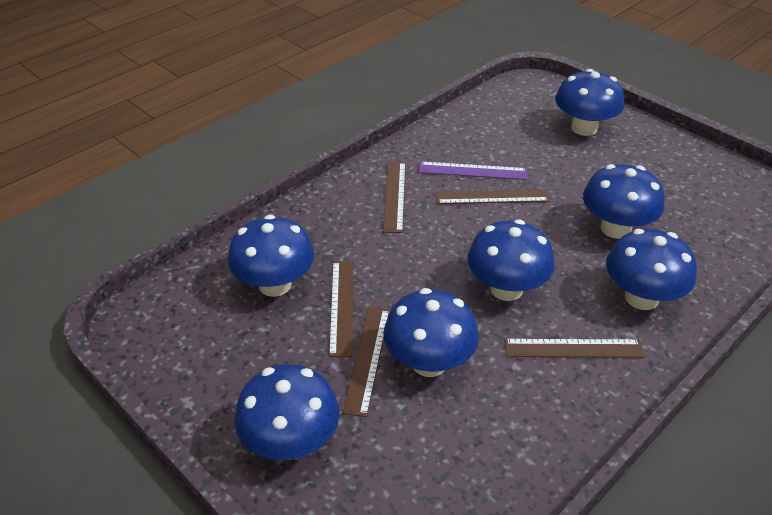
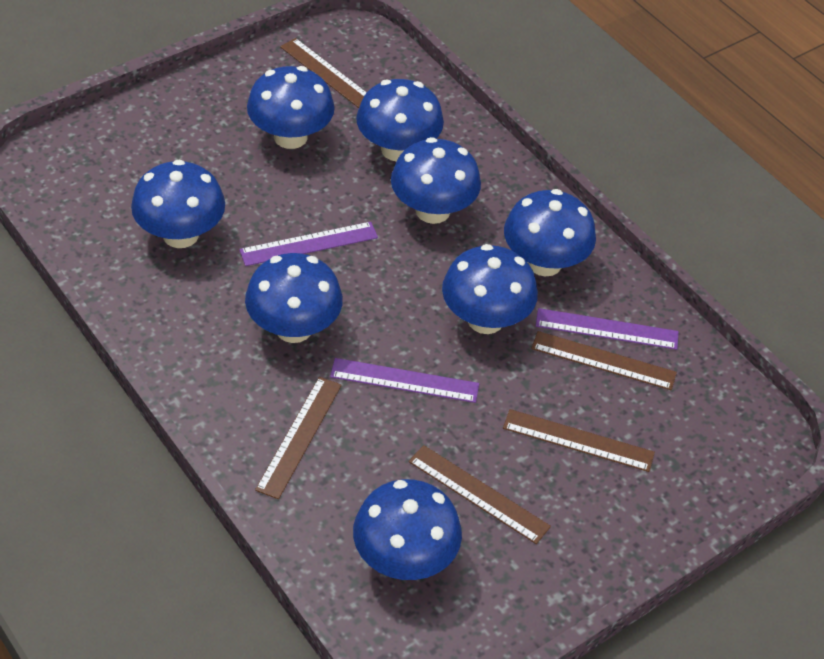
blue mushroom: 7 -> 8
purple ruler: 1 -> 3

